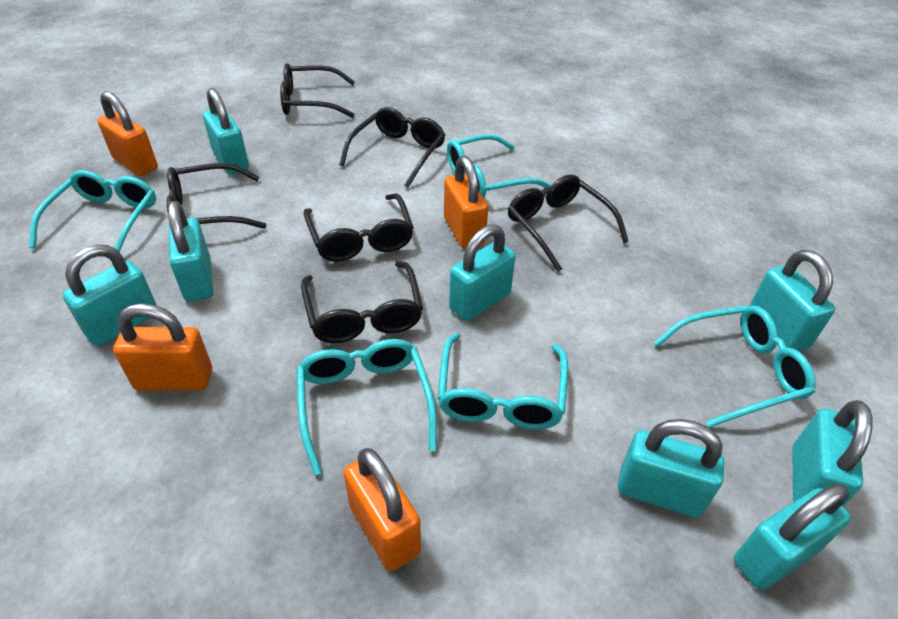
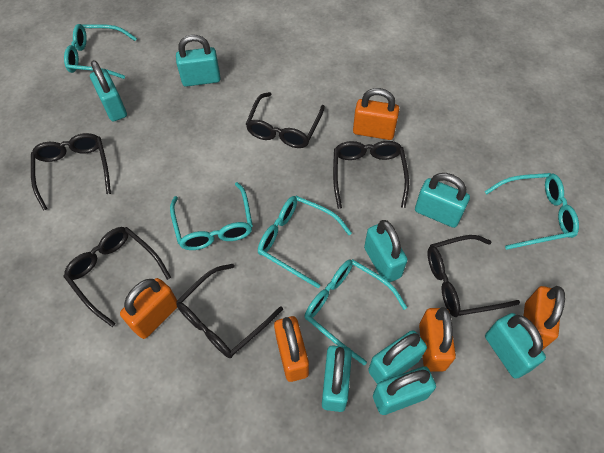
orange padlock: 4 -> 5

